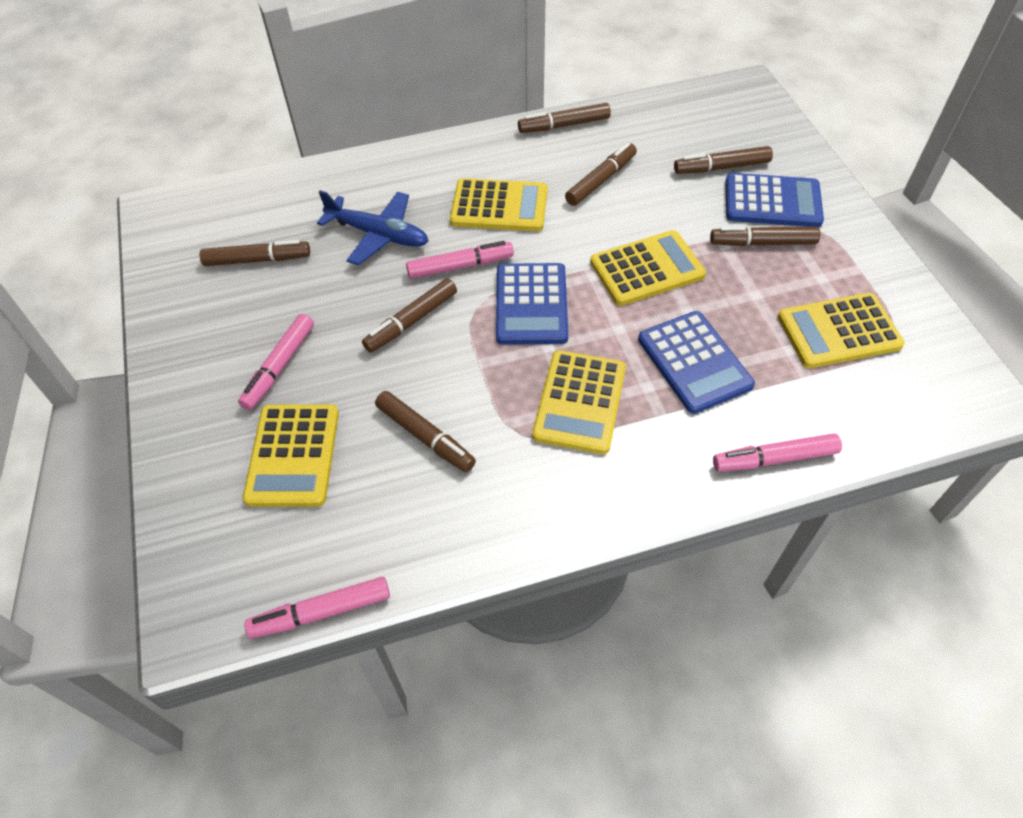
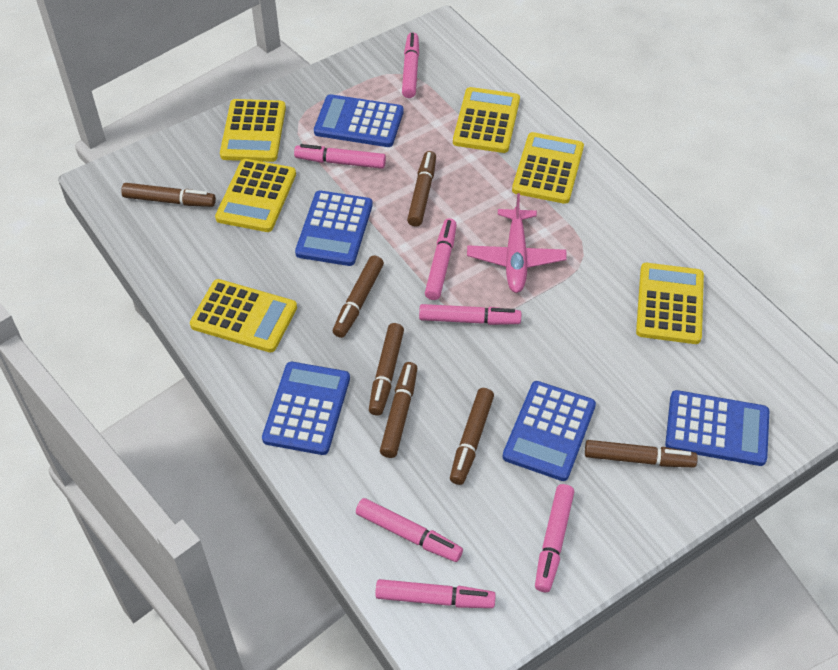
blue calculator: 3 -> 5
blue plane: 1 -> 0
pink marker: 4 -> 7
pink plane: 0 -> 1
yellow calculator: 5 -> 6

